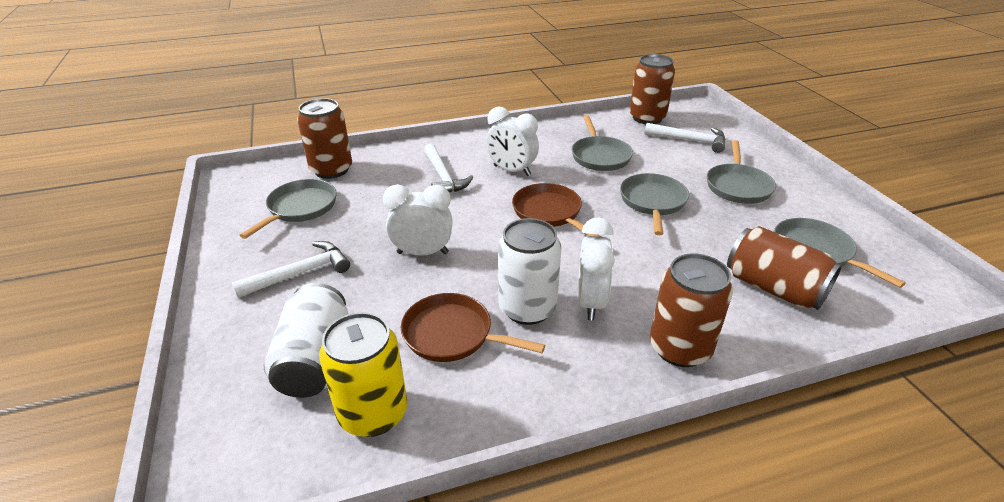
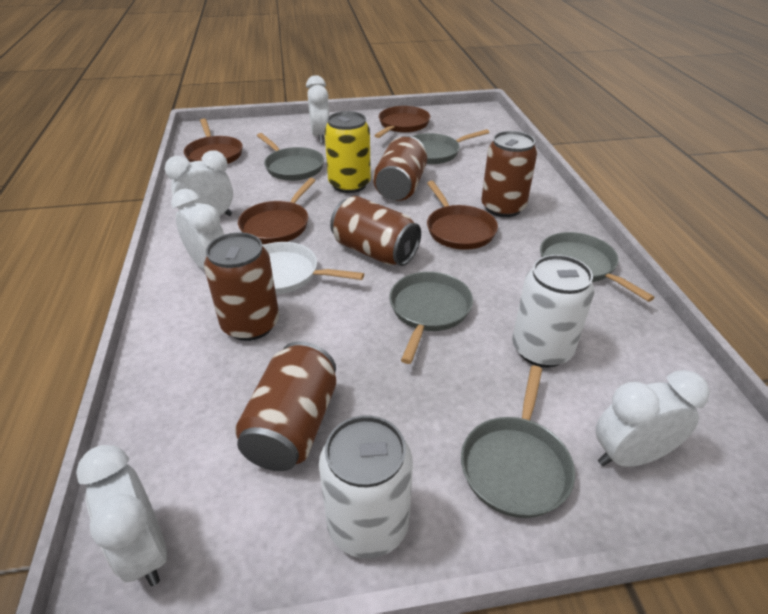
brown can: 4 -> 5
brown pan: 2 -> 4
white clock: 3 -> 5
white hammer: 3 -> 0
white pan: 0 -> 1

